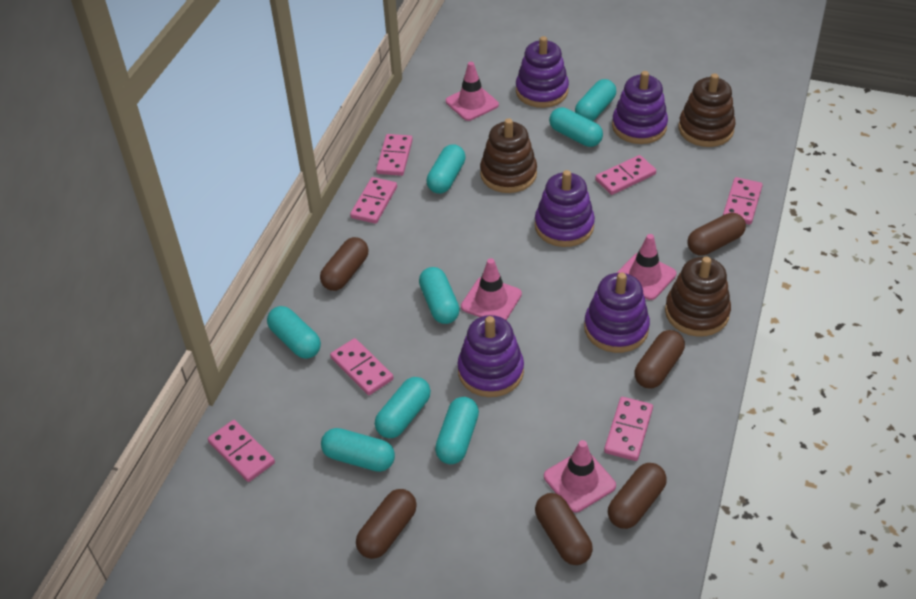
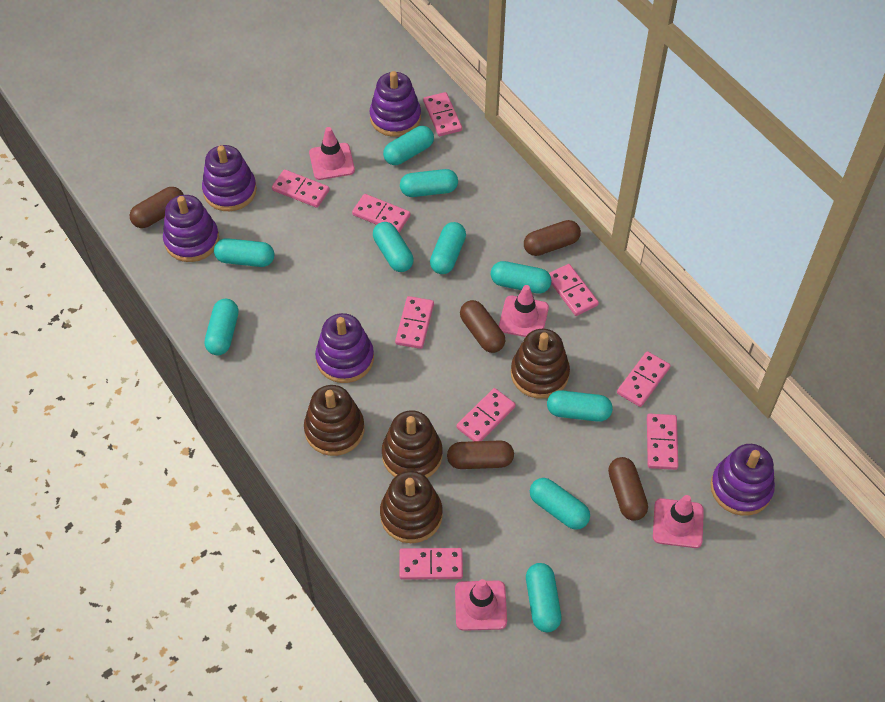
brown capsule: 6 -> 5
brown stacking toy: 3 -> 4
pink domino: 7 -> 9
turquoise capsule: 8 -> 10

